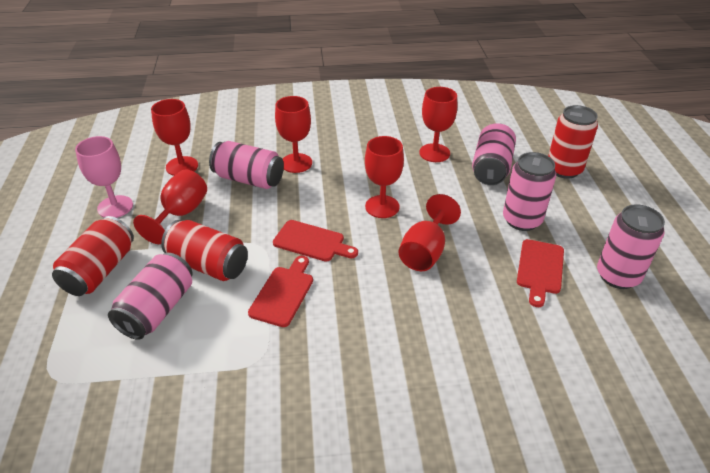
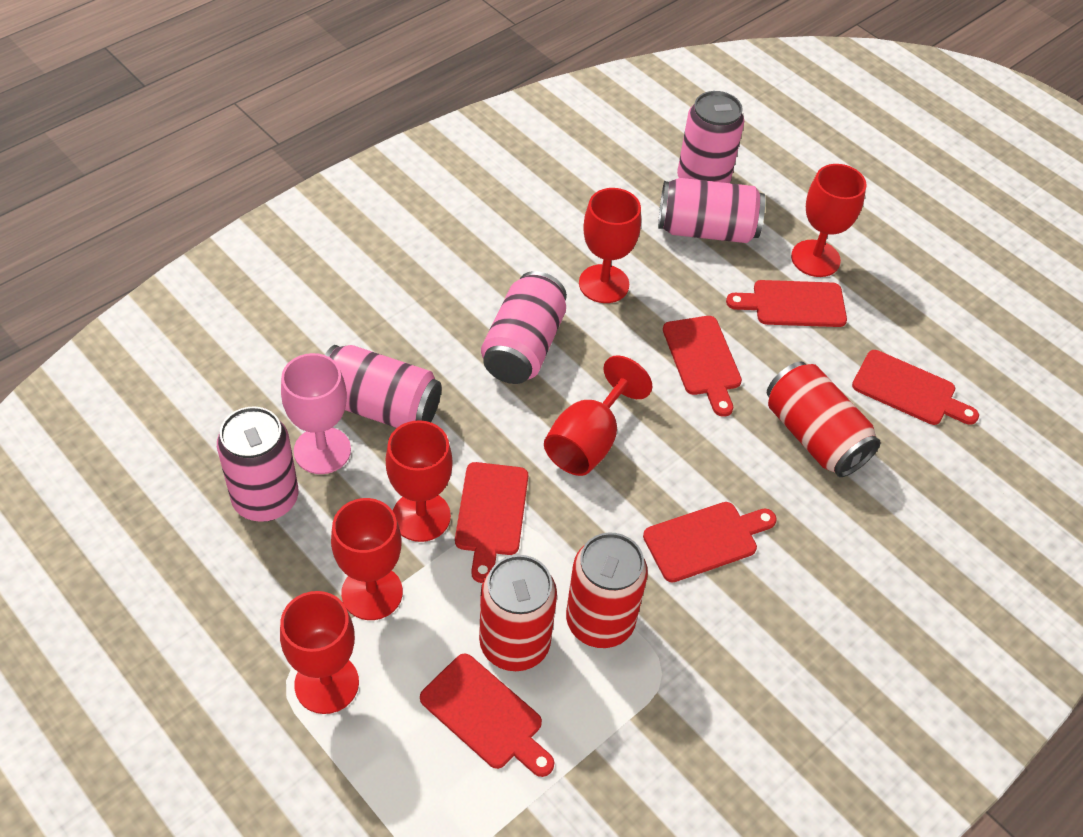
red cutting board: 3 -> 6

